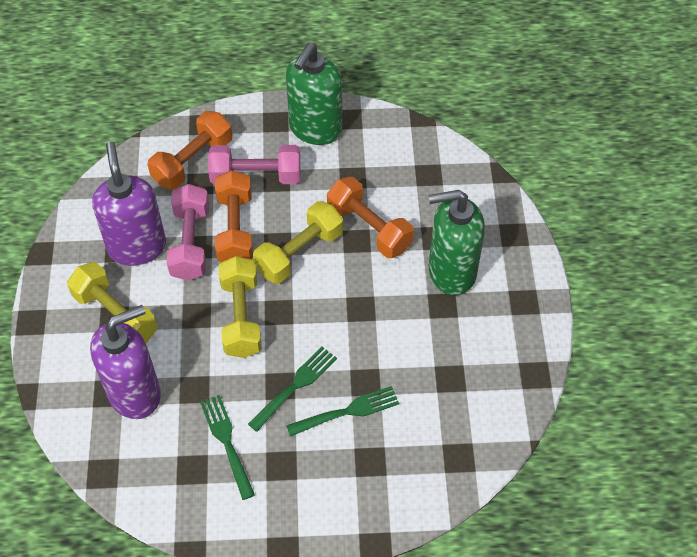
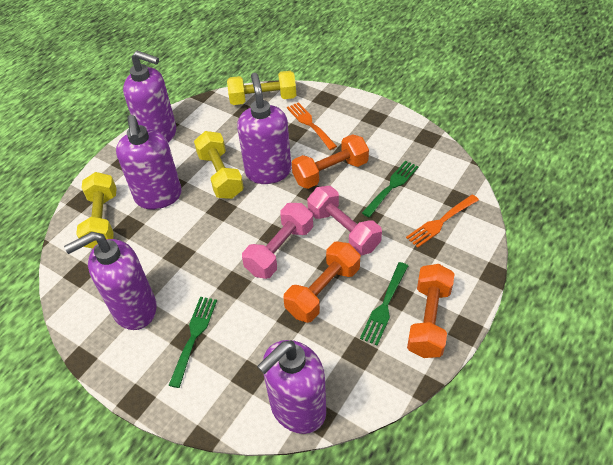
green soap dispenser: 2 -> 0
orange fork: 0 -> 2
purple soap dispenser: 2 -> 5

